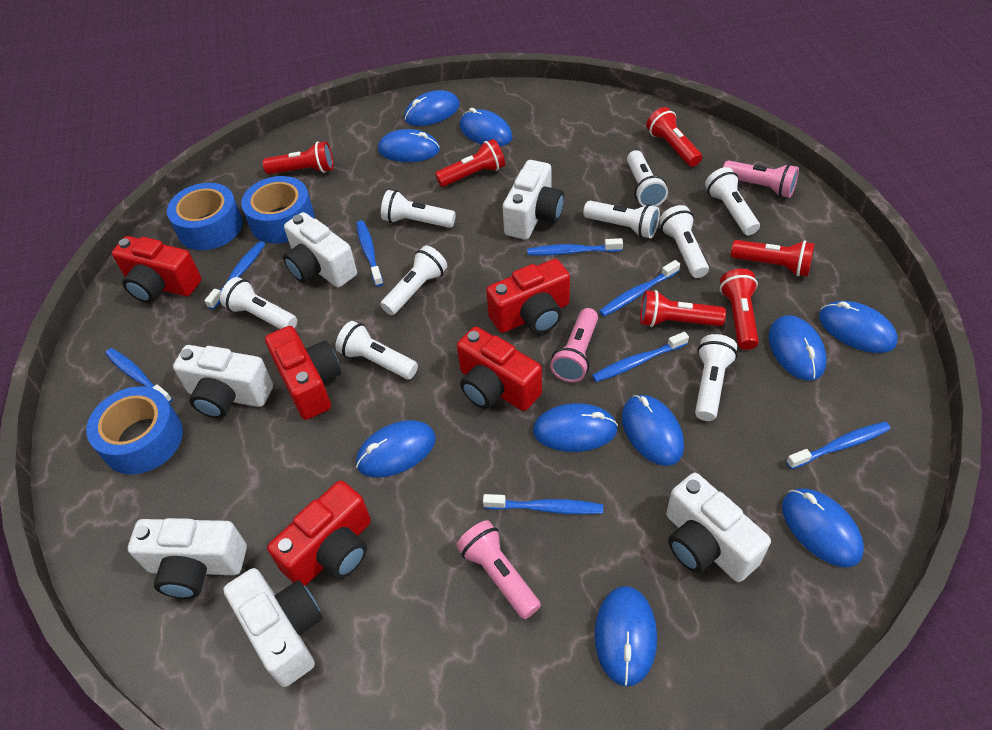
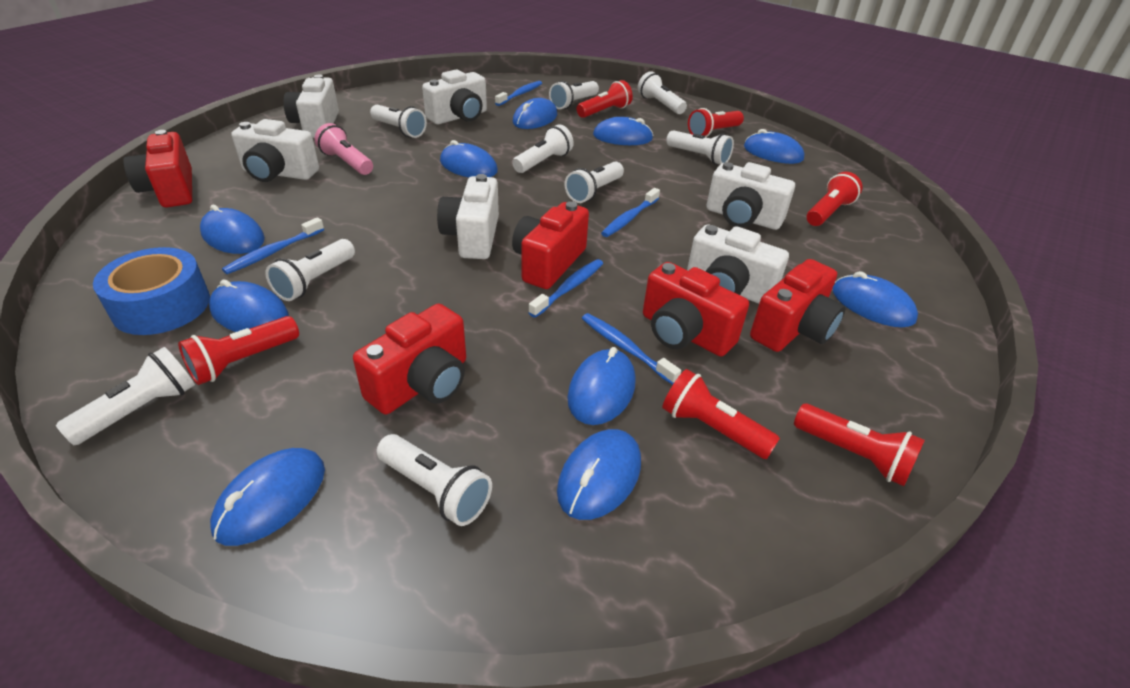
blue tape: 3 -> 1
blue toothbrush: 8 -> 5
pink flashlight: 3 -> 1

